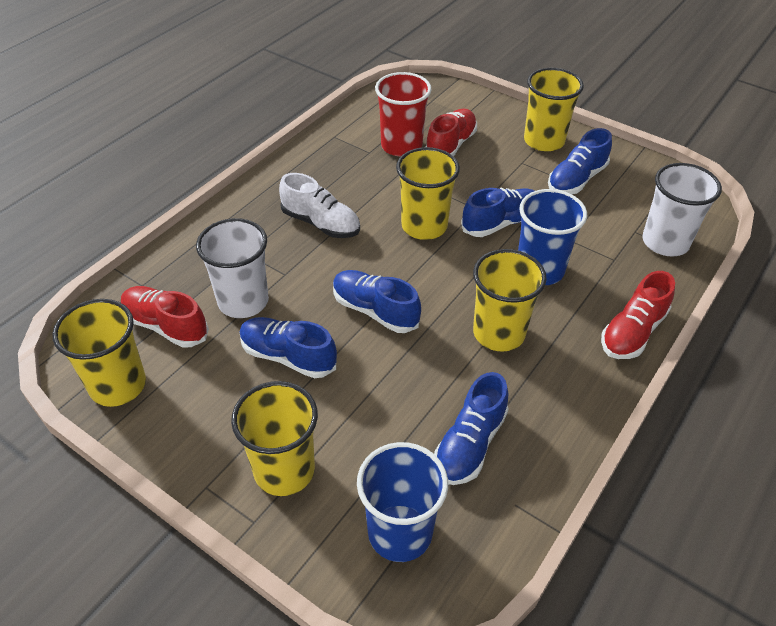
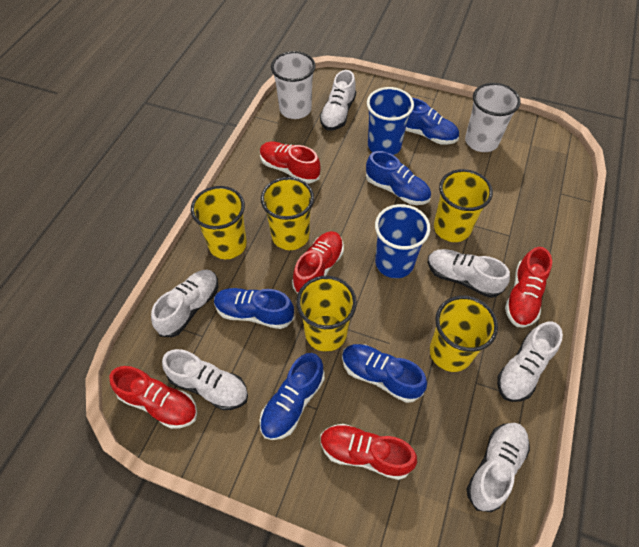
red cup: 1 -> 0
red shoe: 3 -> 5
white shoe: 1 -> 6

